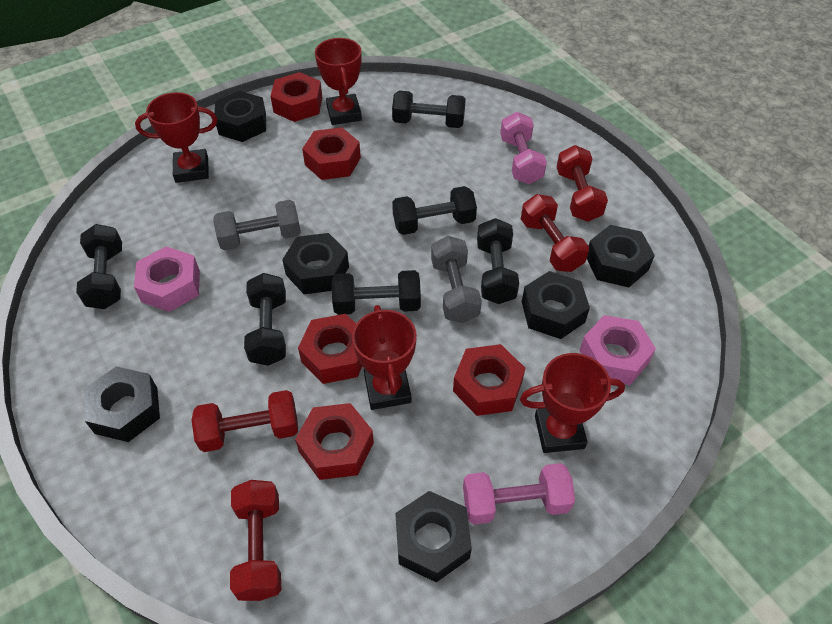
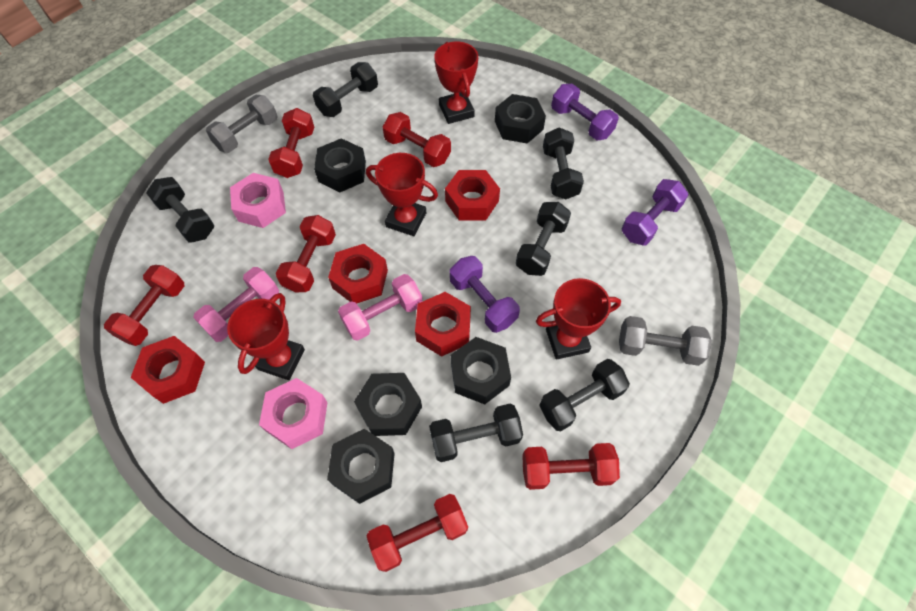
black nut: 6 -> 5
purple dumbbell: 0 -> 3
red dumbbell: 4 -> 6
red nut: 5 -> 4

